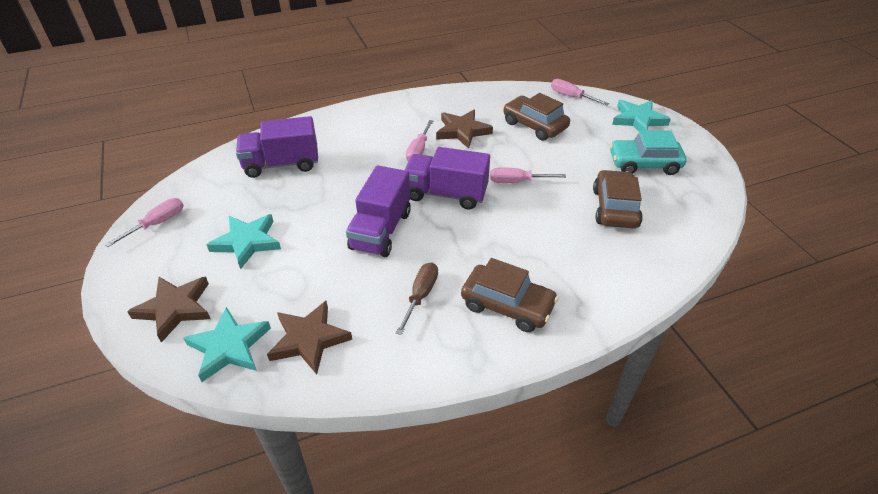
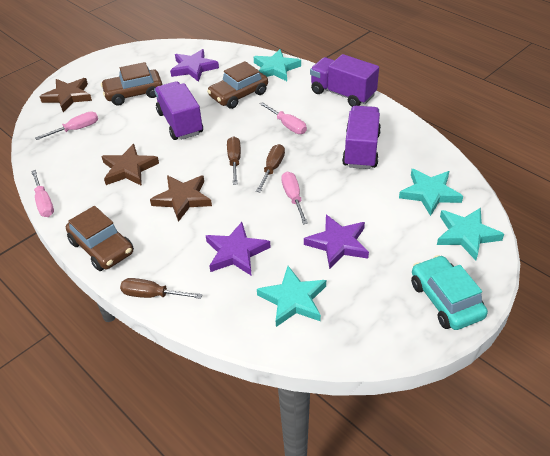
brown screwdriver: 1 -> 3
purple star: 0 -> 3
turquoise star: 3 -> 4

